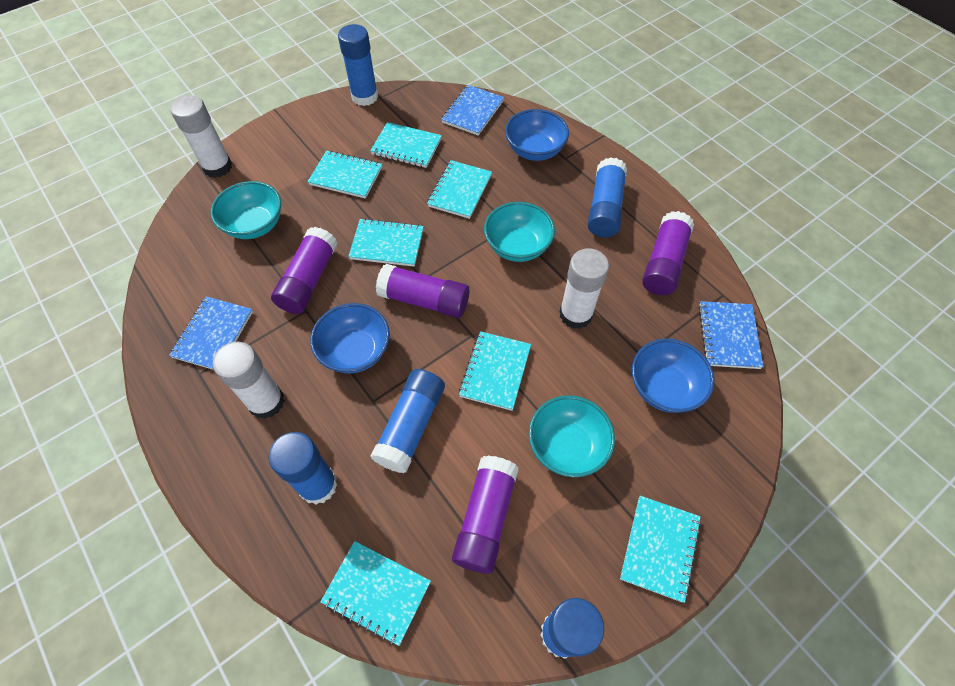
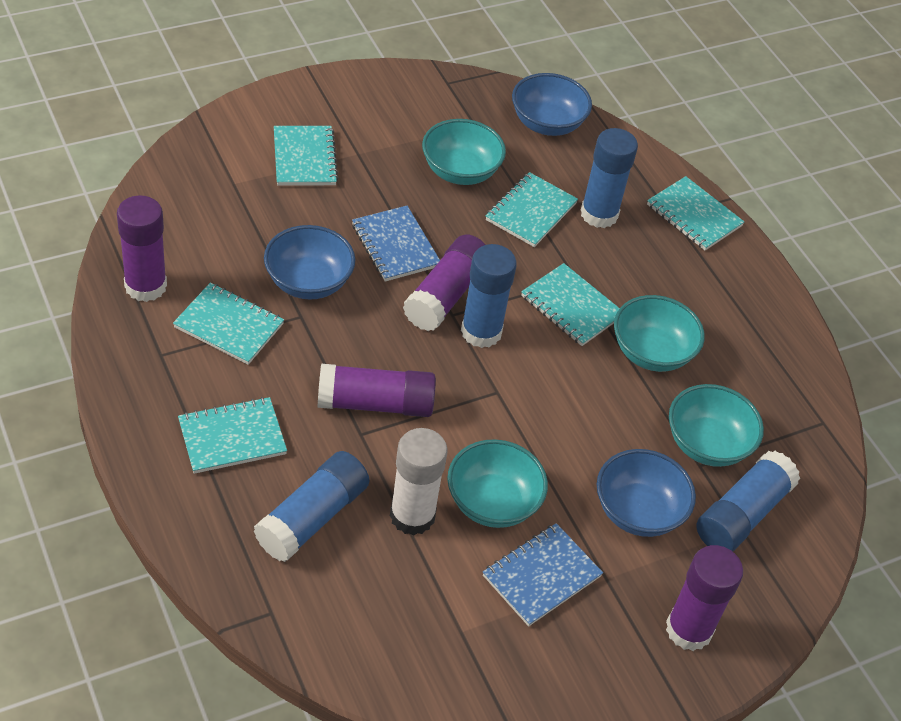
blue glue stick: 5 -> 4
blue notebook: 3 -> 2
turquoise bowl: 3 -> 4
turquoise notebook: 7 -> 6
white glue stick: 3 -> 1

